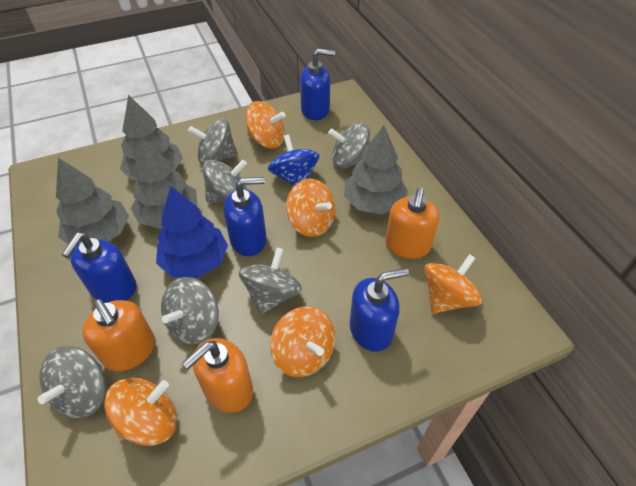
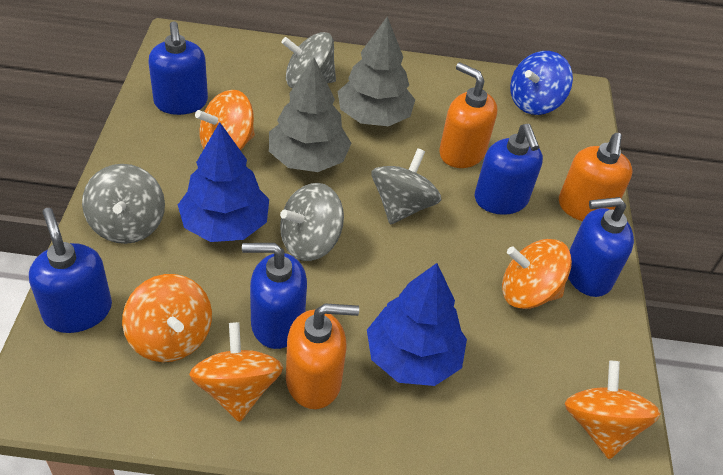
blue soap dispenser: 4 -> 5
blue tree: 1 -> 2
grey spinning top: 6 -> 4
grey tree: 4 -> 2

